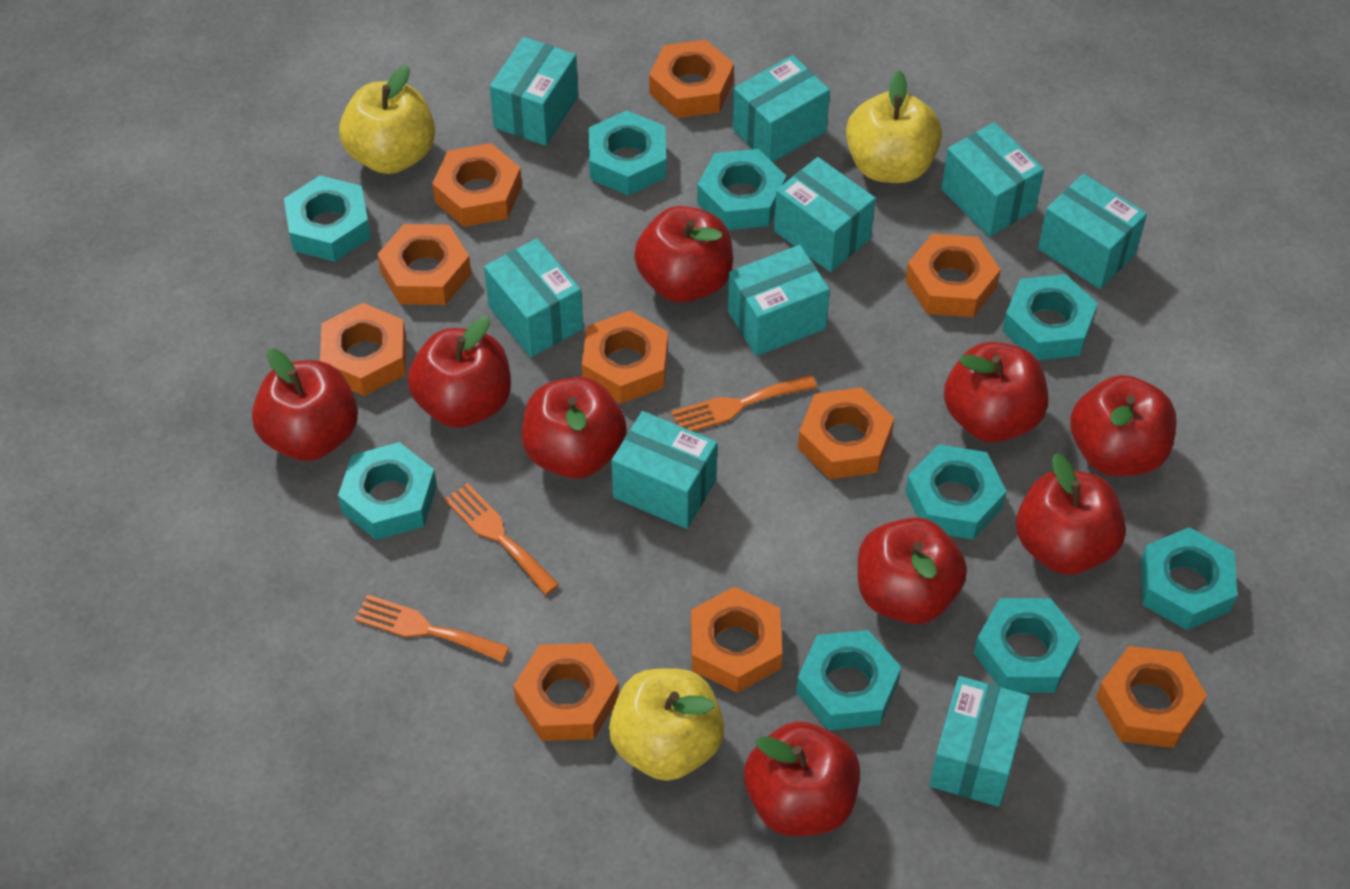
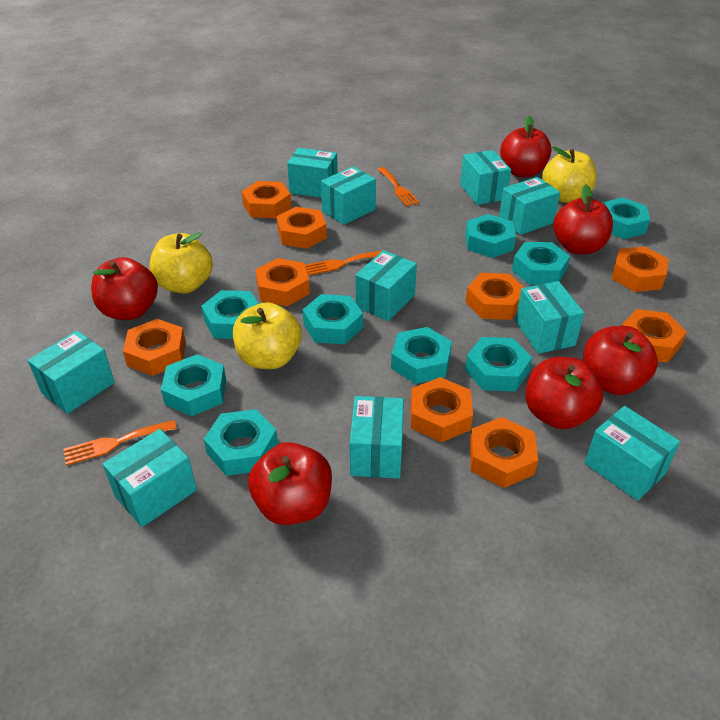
orange nut: 10 -> 9
red apple: 9 -> 6
turquoise box: 9 -> 10

